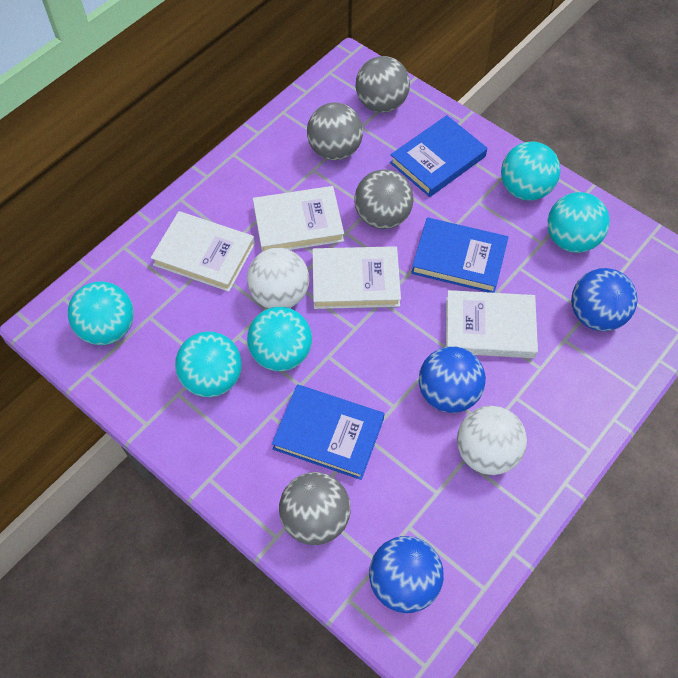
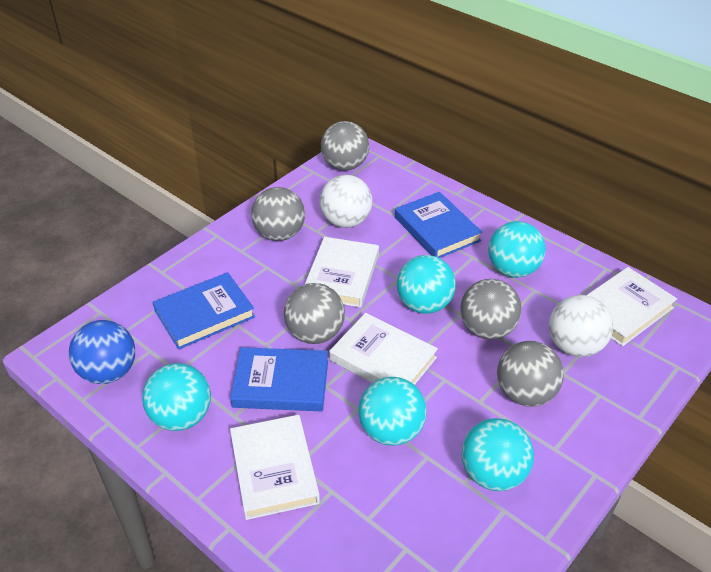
blue ball: 3 -> 1
grey ball: 4 -> 5

